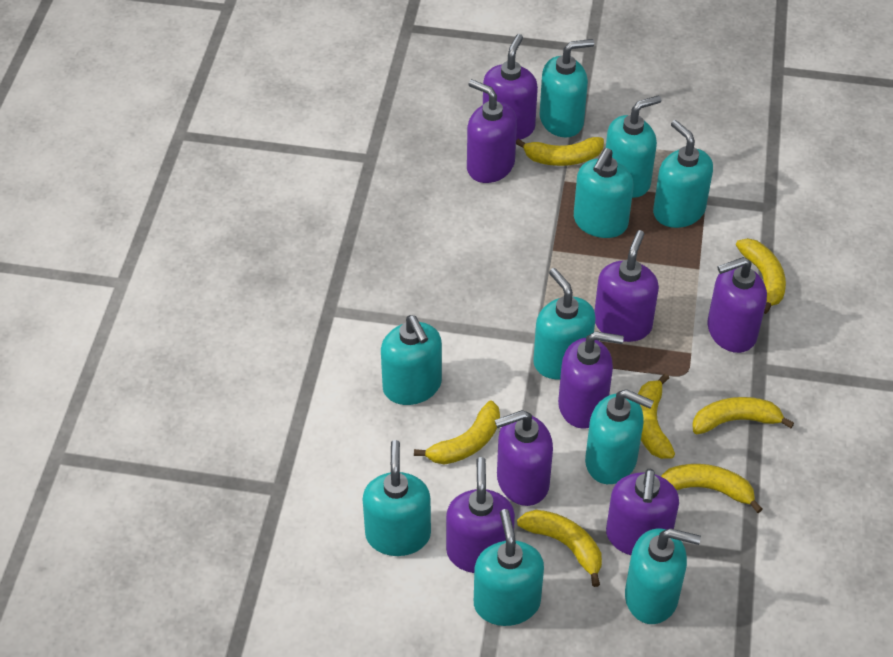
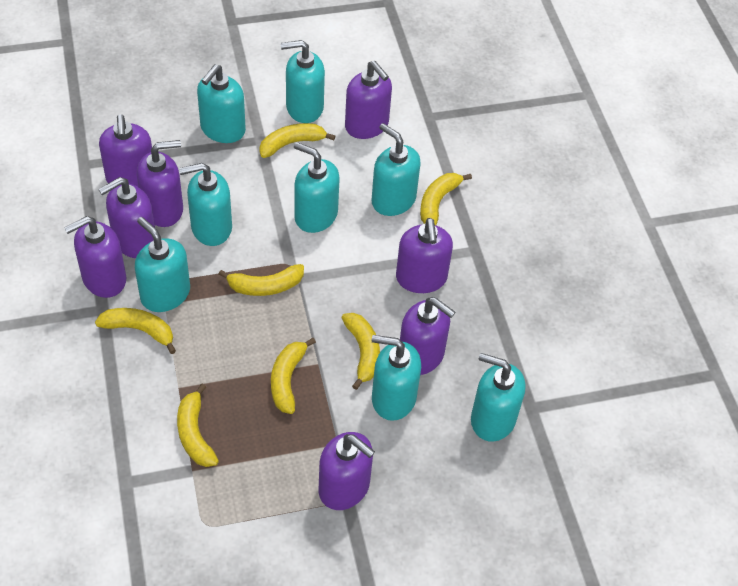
turquoise soap dispenser: 10 -> 8

